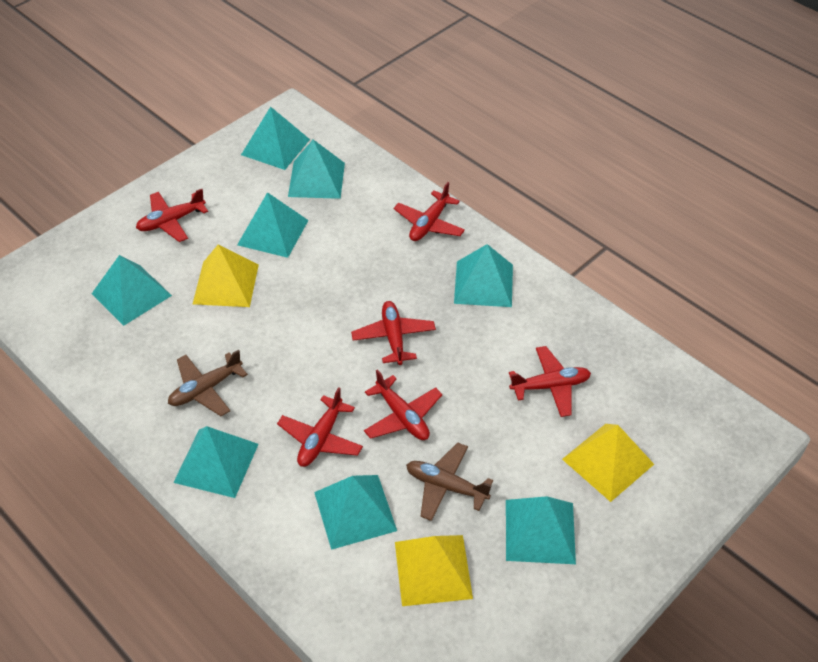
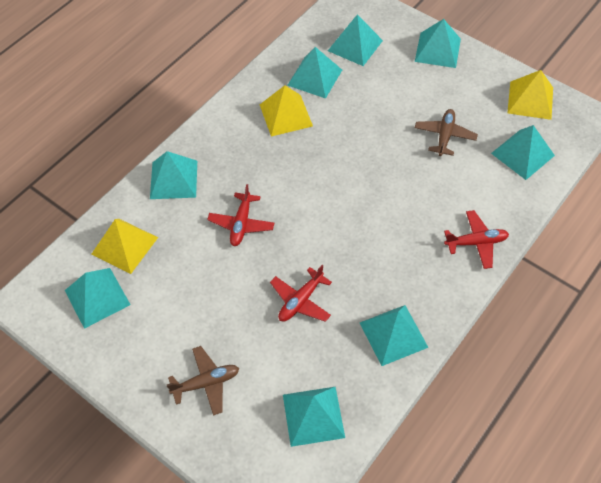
red plane: 6 -> 3

